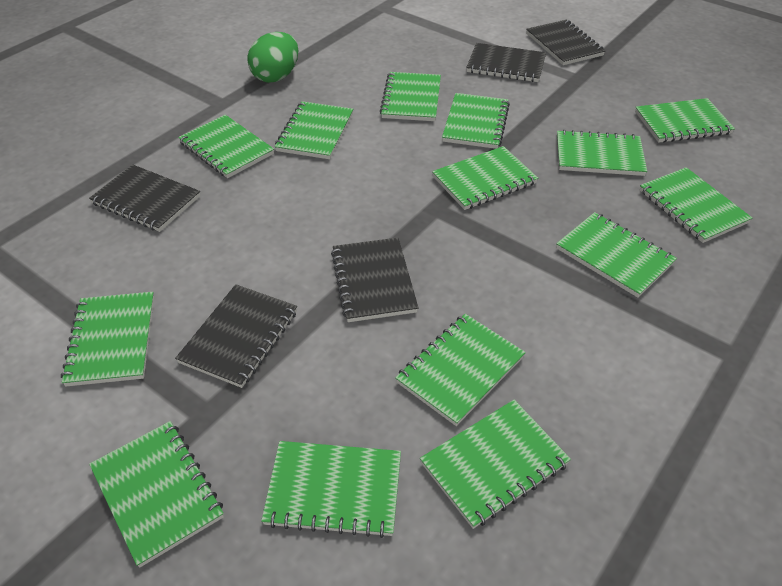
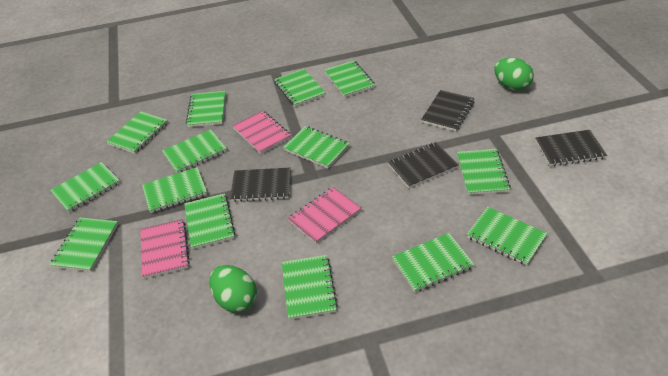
black notebook: 5 -> 4
green egg: 1 -> 2
pink notebook: 0 -> 3

